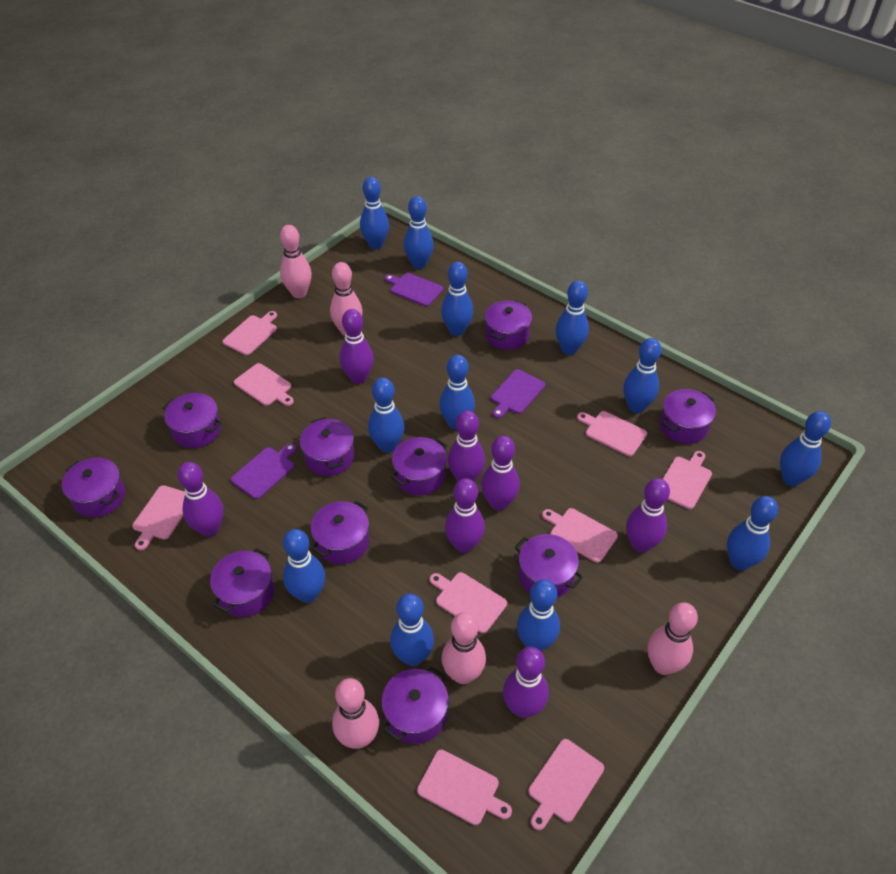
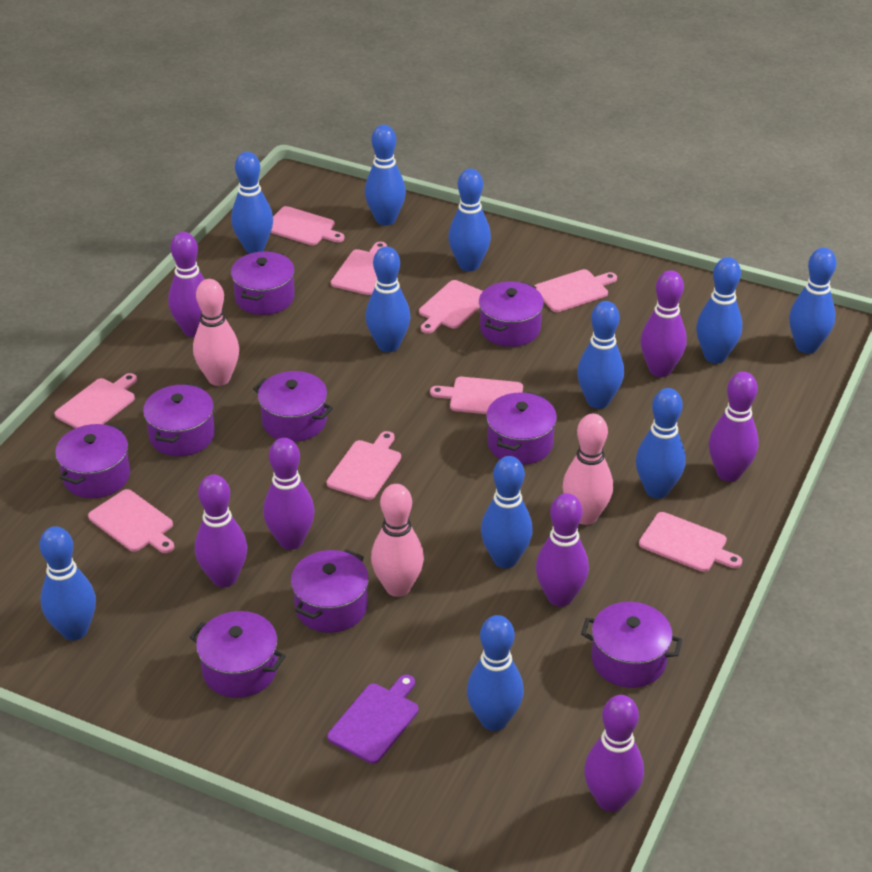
blue bowling pin: 12 -> 11
pink bowling pin: 5 -> 3
purple cutting board: 3 -> 1
purple pot: 10 -> 9

